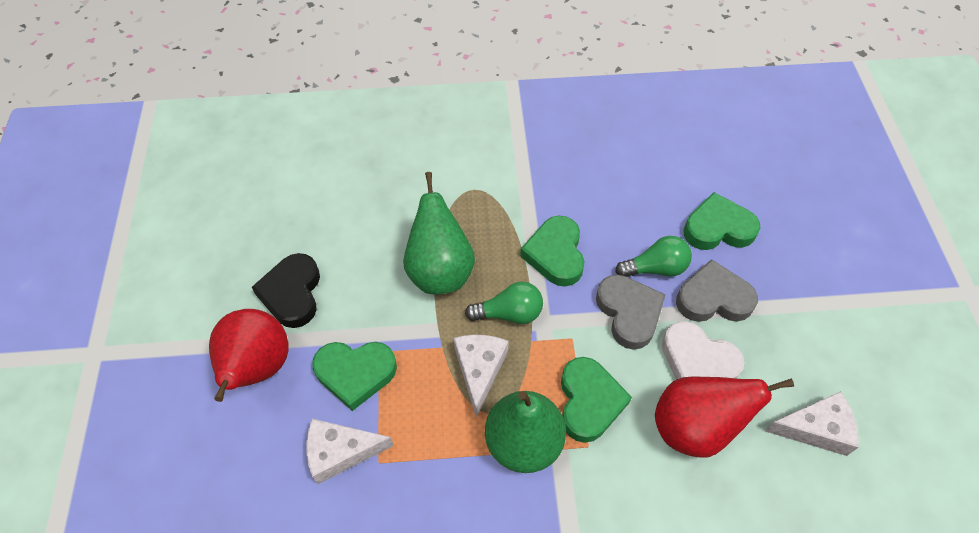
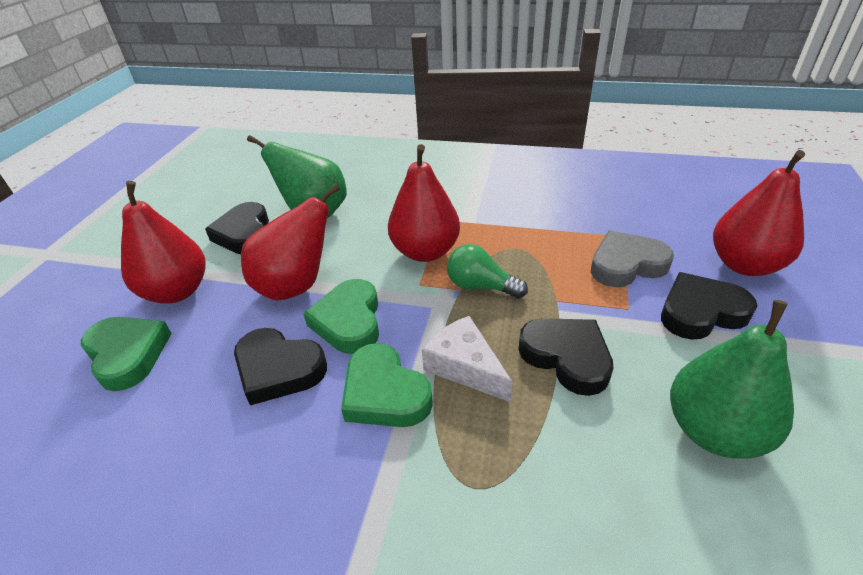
black heart: 1 -> 4
green heart: 4 -> 3
green light bulb: 2 -> 1
grey heart: 2 -> 1
red pear: 2 -> 4
white cheese: 3 -> 1
white heart: 1 -> 0

